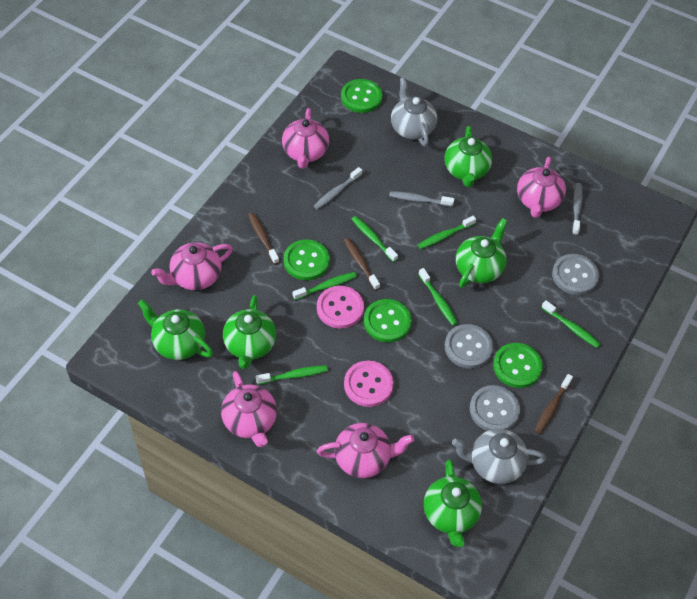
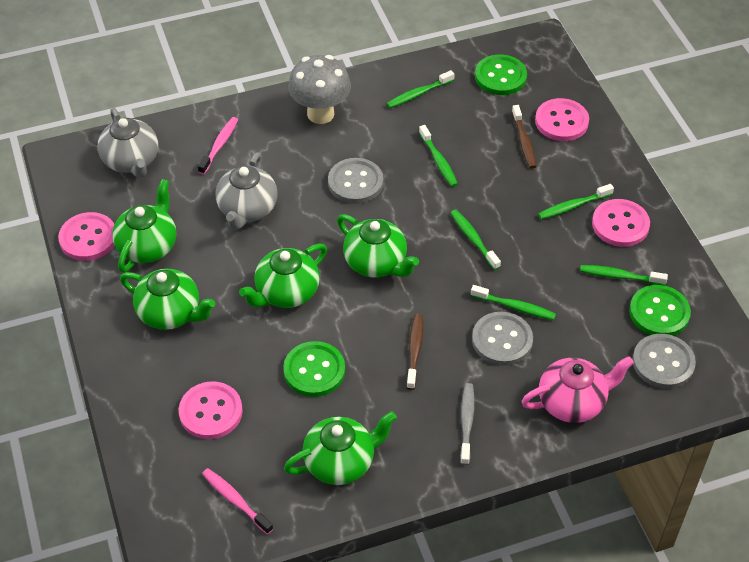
brown toothbrush: 3 -> 2
green button: 4 -> 3
grey mushroom: 0 -> 1
grey toothbrush: 3 -> 1
pink button: 2 -> 4
pink teapot: 5 -> 1
pink toothbrush: 0 -> 2

